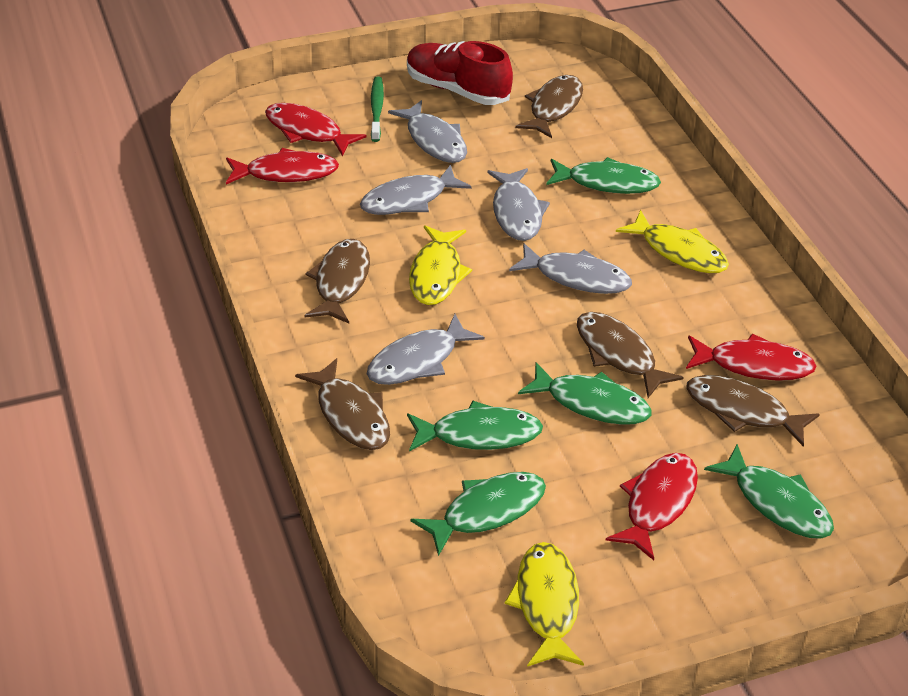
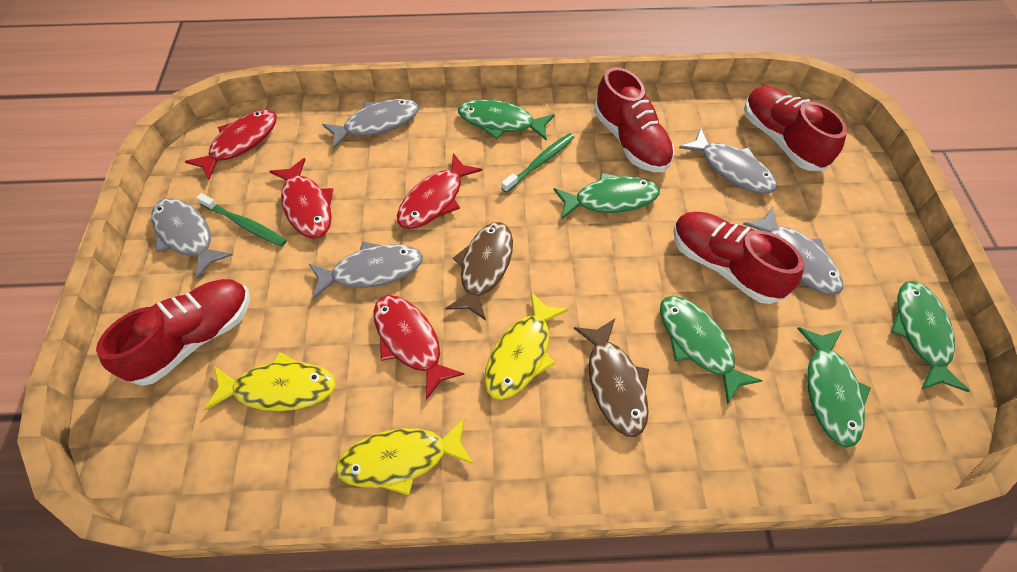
brown fish: 5 -> 2
green toothbrush: 1 -> 2
red shoe: 1 -> 4

